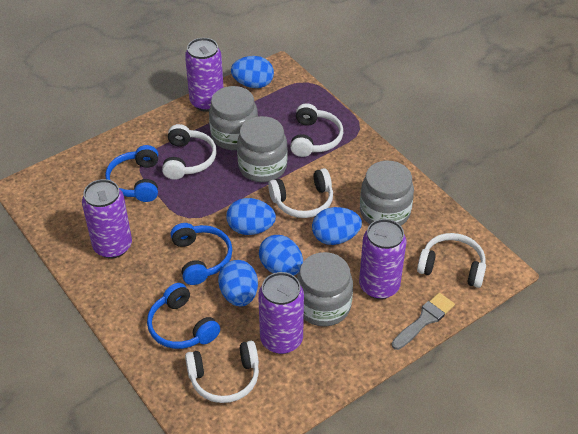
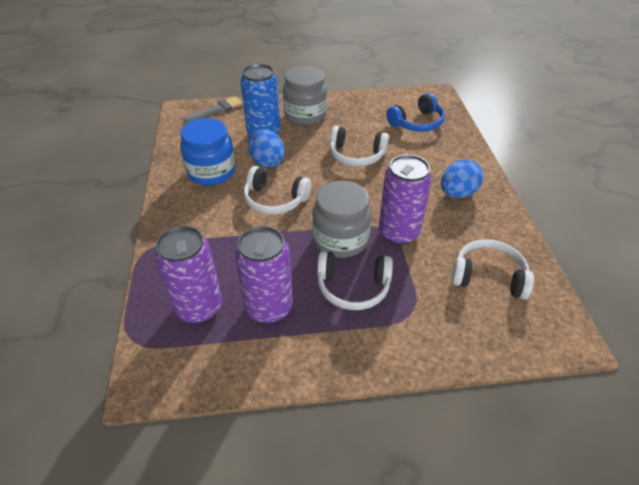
blue can: 0 -> 1
blue egg: 5 -> 2
blue headphones: 3 -> 1
blue jar: 0 -> 1
grey jar: 4 -> 2
purple can: 4 -> 3
white headphones: 5 -> 4

